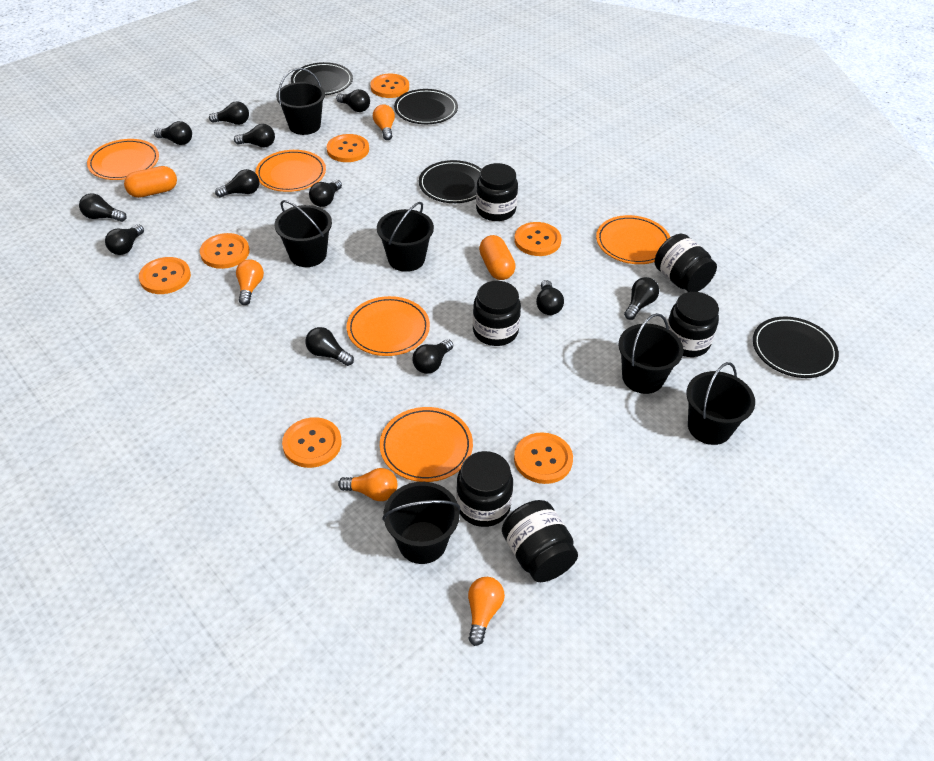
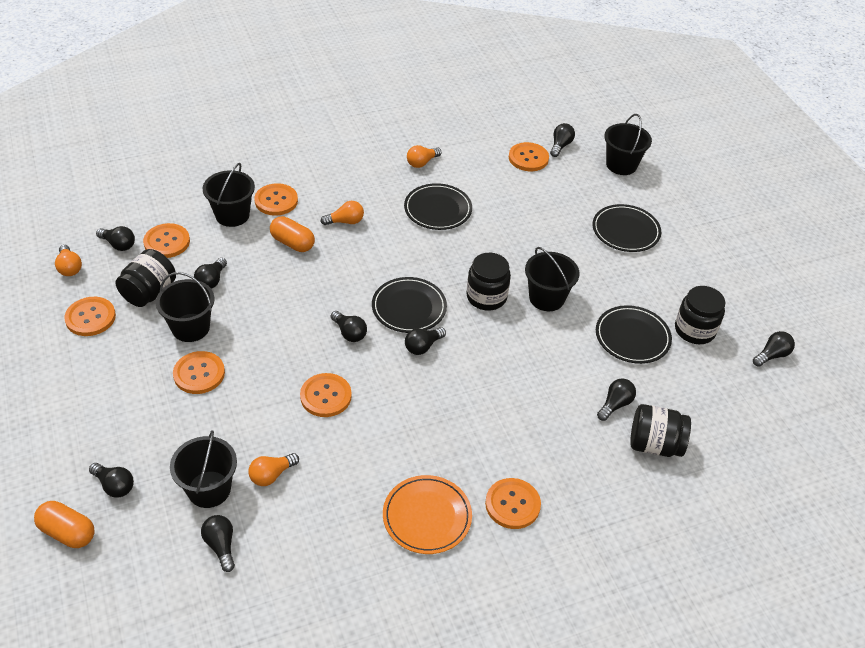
black bucket: 6 -> 5
black jar: 6 -> 4
black light bulb: 12 -> 9
orange plate: 5 -> 1

